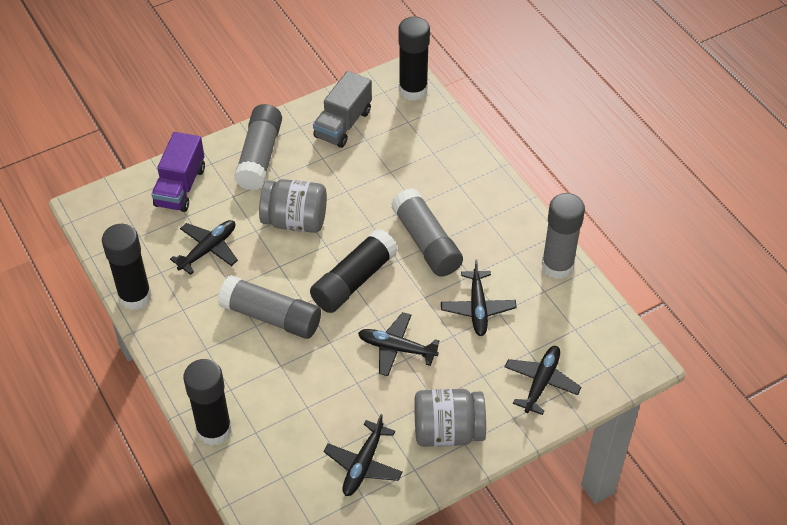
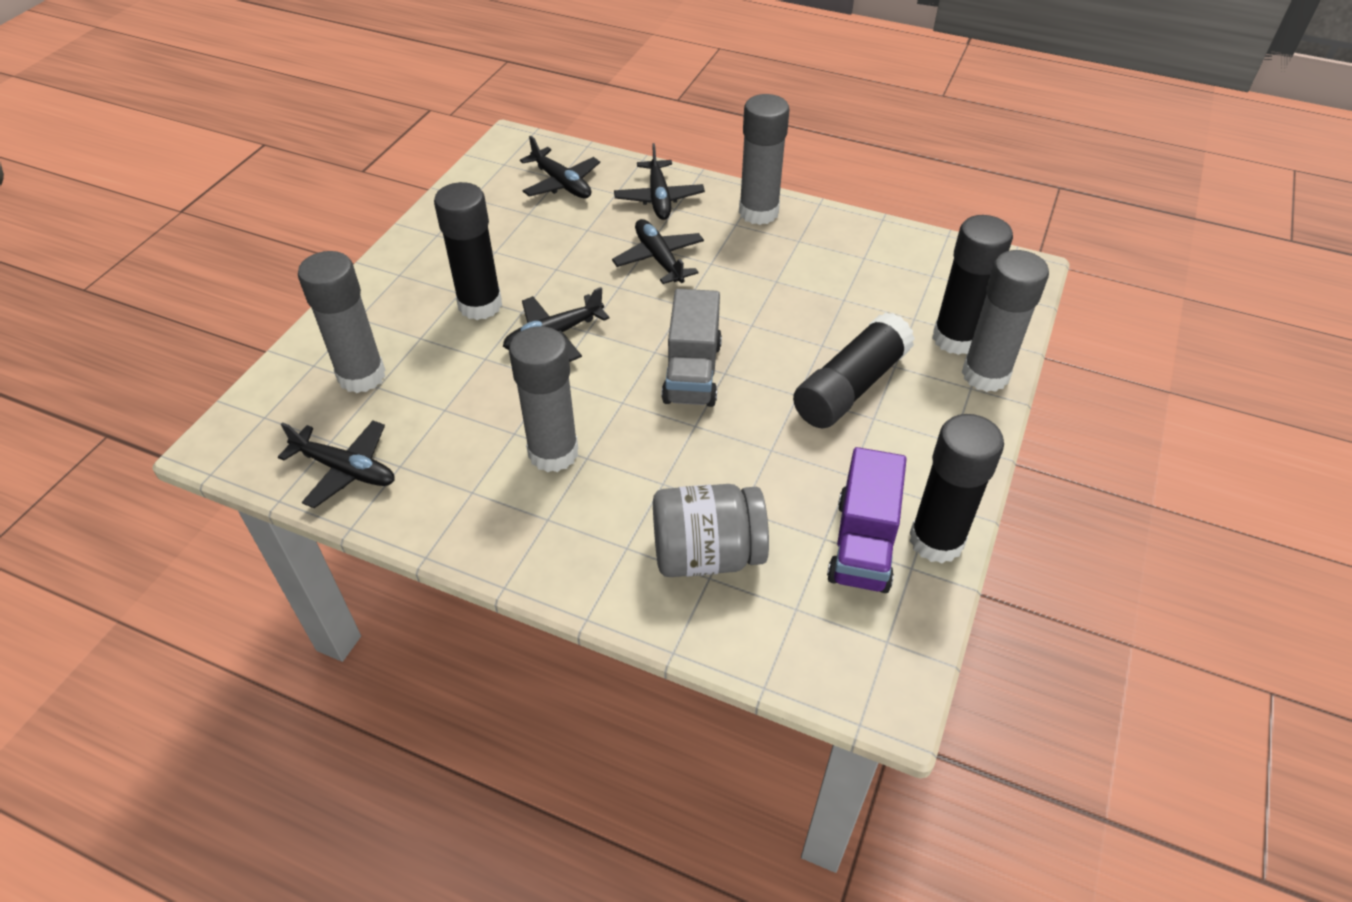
grey jar: 2 -> 1

